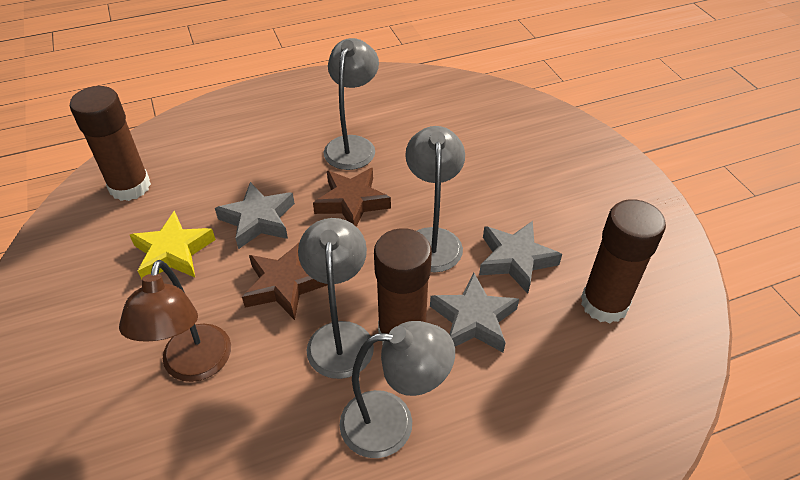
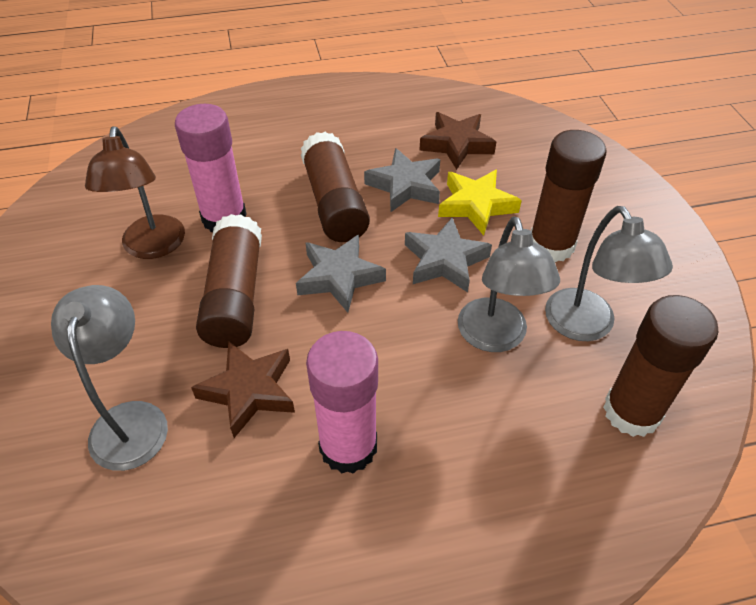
brown glue stick: 3 -> 4
grey lamp: 4 -> 3
pink glue stick: 0 -> 2

